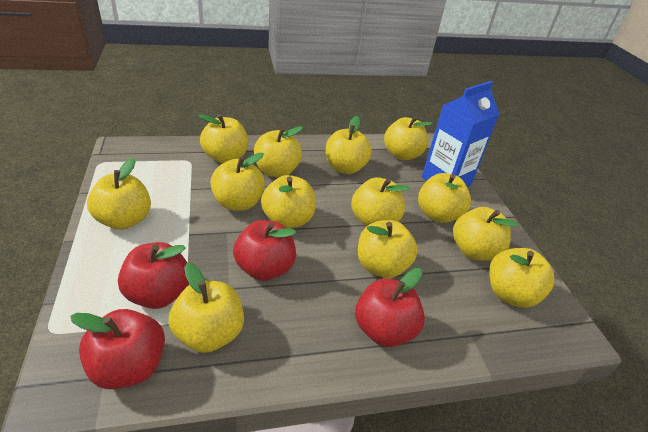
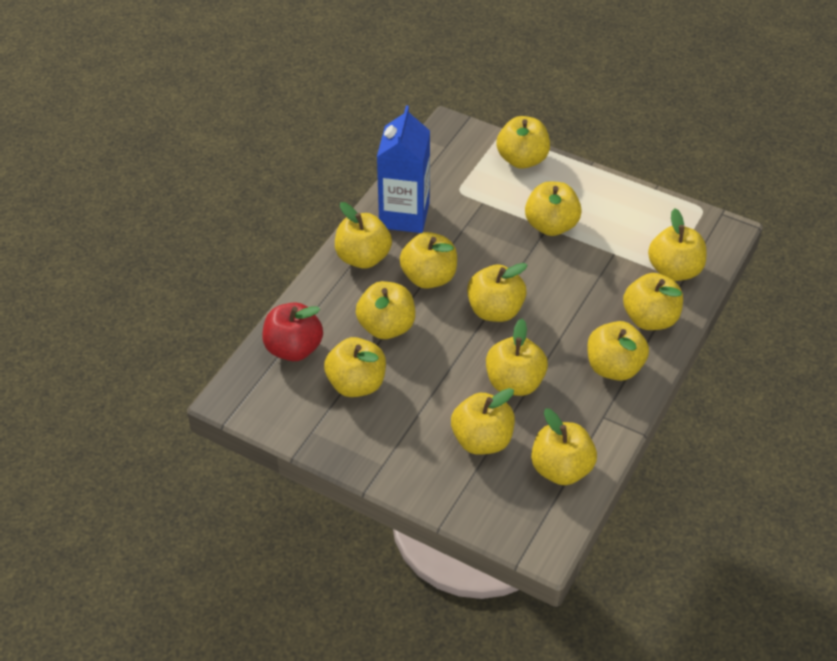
red apple: 4 -> 1

